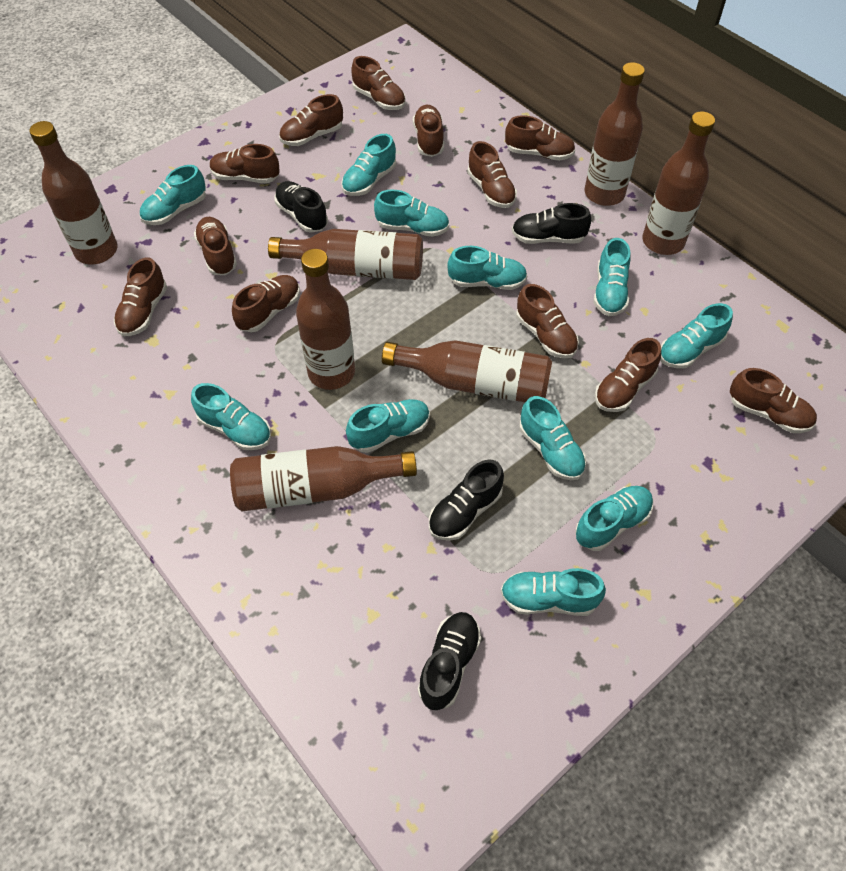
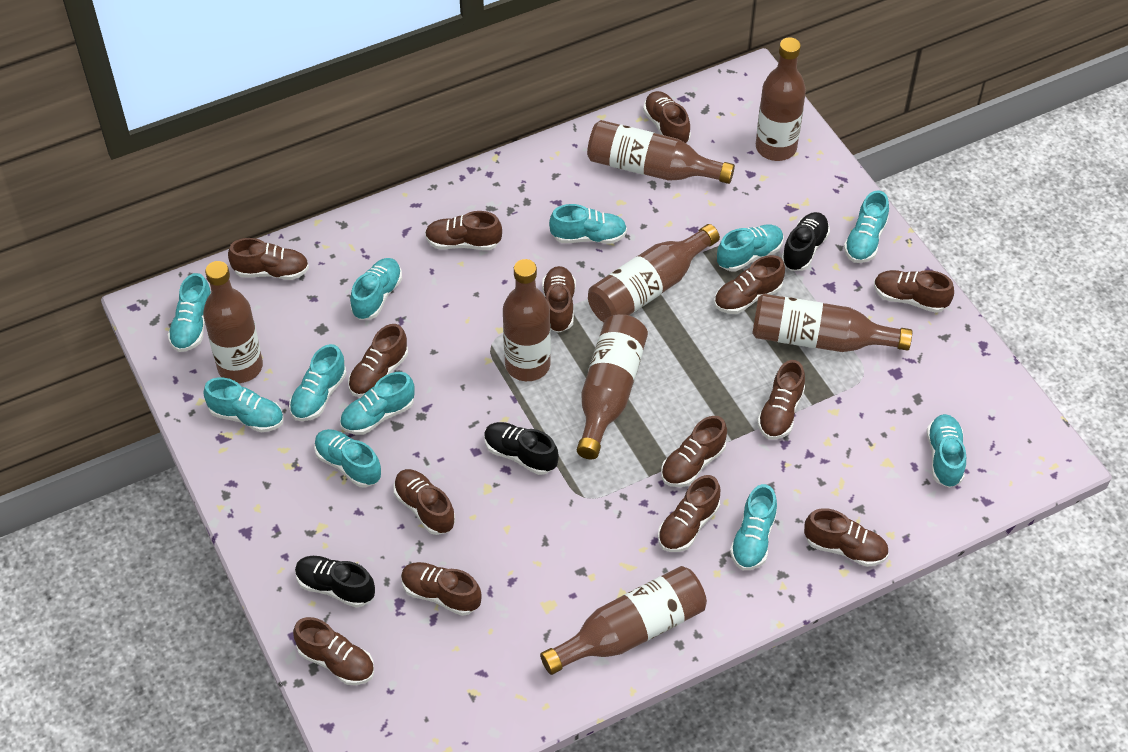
black shoe: 4 -> 3
brown bottle: 7 -> 8
brown shoe: 12 -> 14

